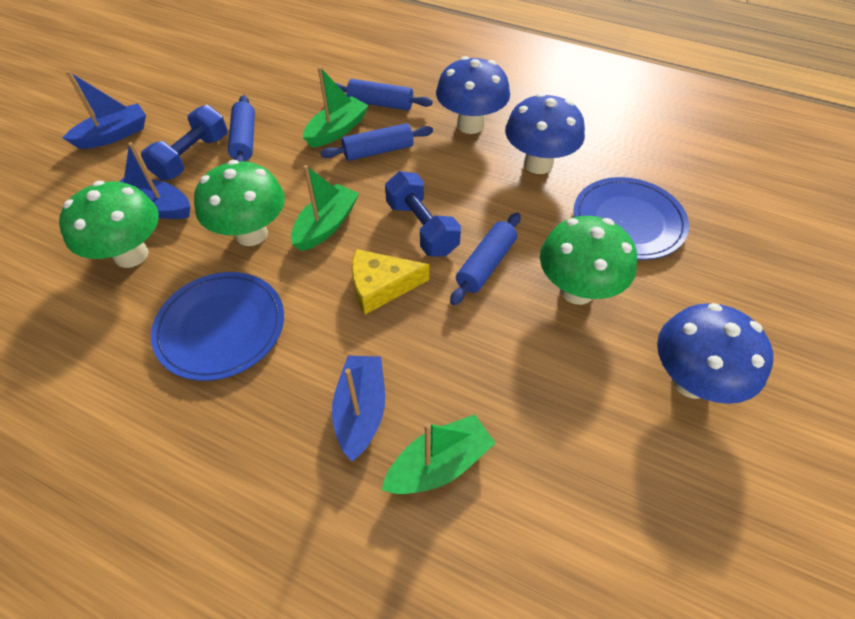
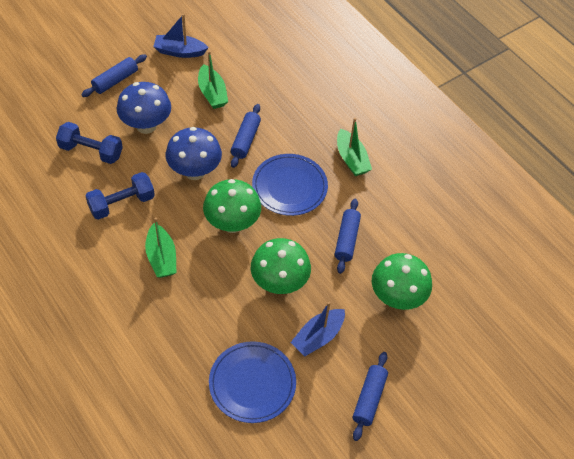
blue boat: 3 -> 2
blue mushroom: 3 -> 2
yellow cheese: 1 -> 0

